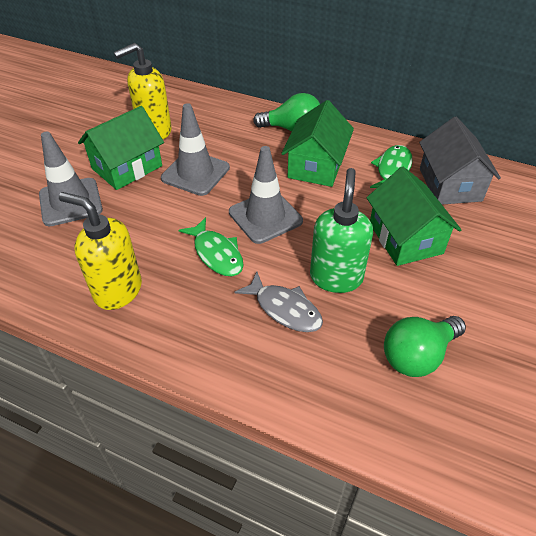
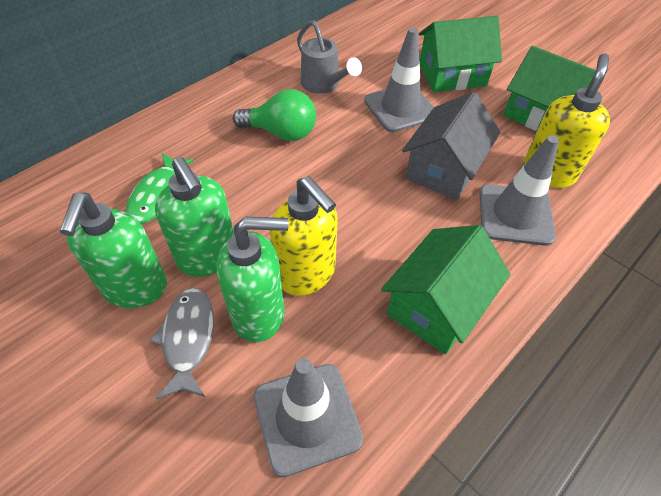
green fish: 2 -> 1
green light bulb: 2 -> 1
green soap dispenser: 1 -> 3
grey watering can: 0 -> 1

